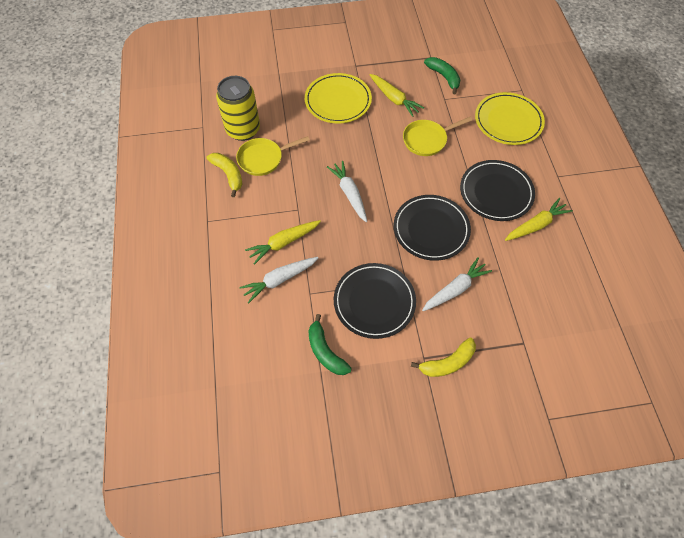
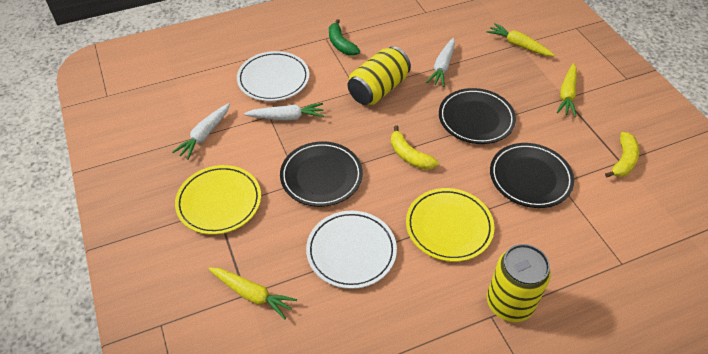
green banana: 2 -> 1
white plate: 0 -> 2
yellow can: 1 -> 2
yellow pan: 2 -> 0

